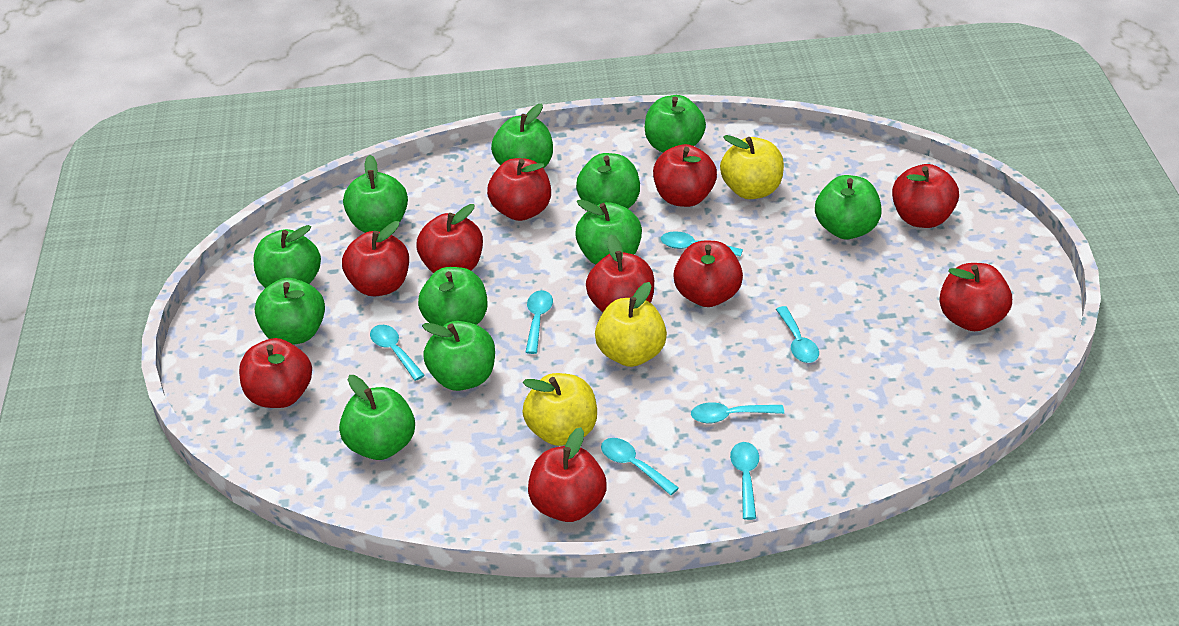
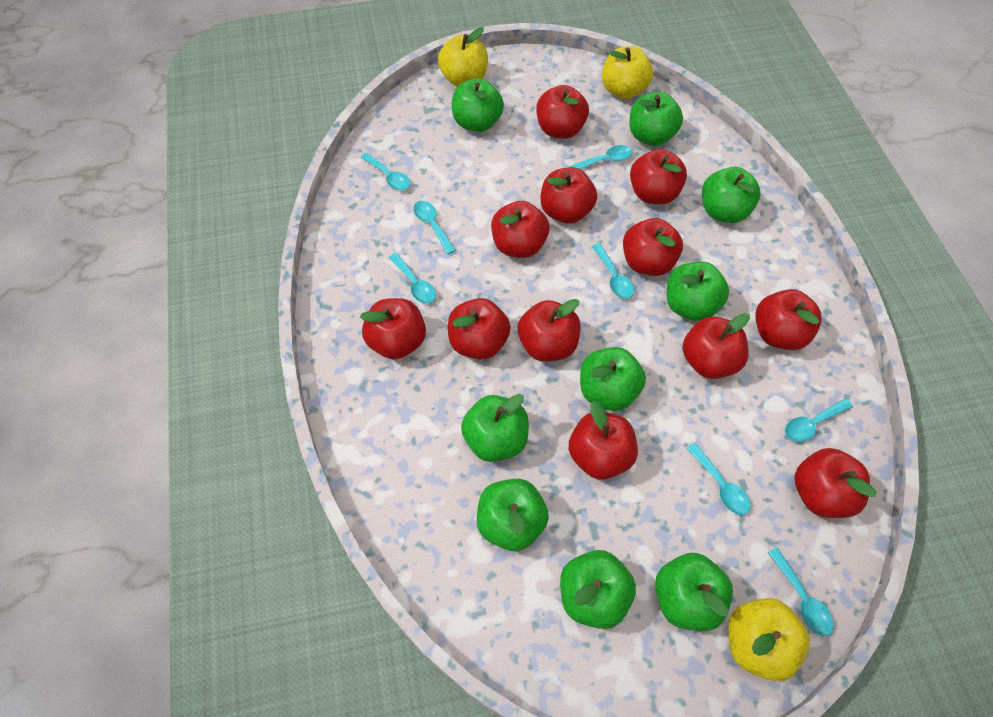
green apple: 11 -> 9
red apple: 10 -> 12
turquoise spoon: 7 -> 8

